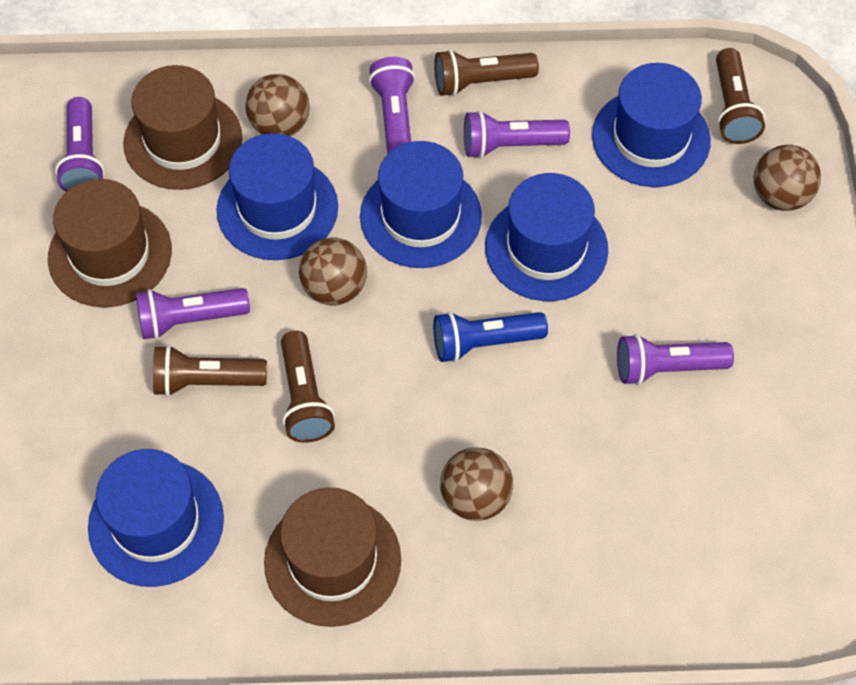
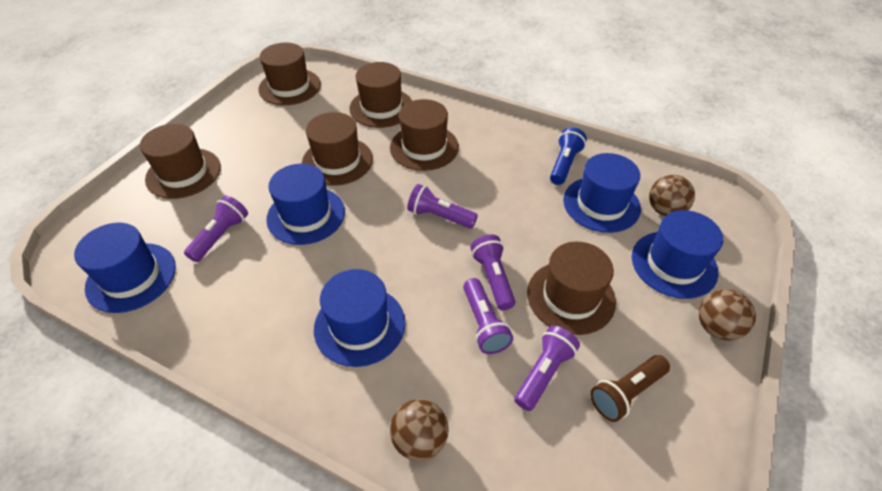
brown ball: 4 -> 3
brown flashlight: 4 -> 1
brown hat: 3 -> 6

